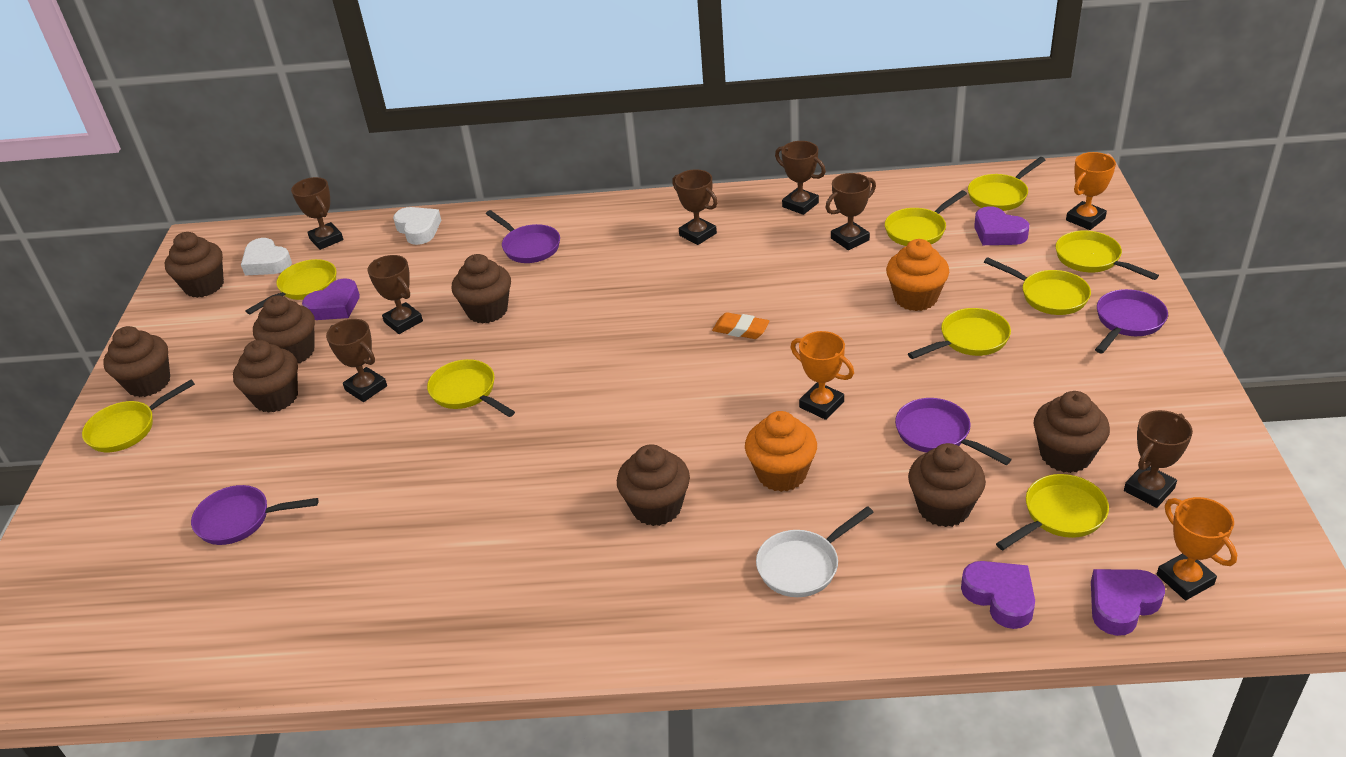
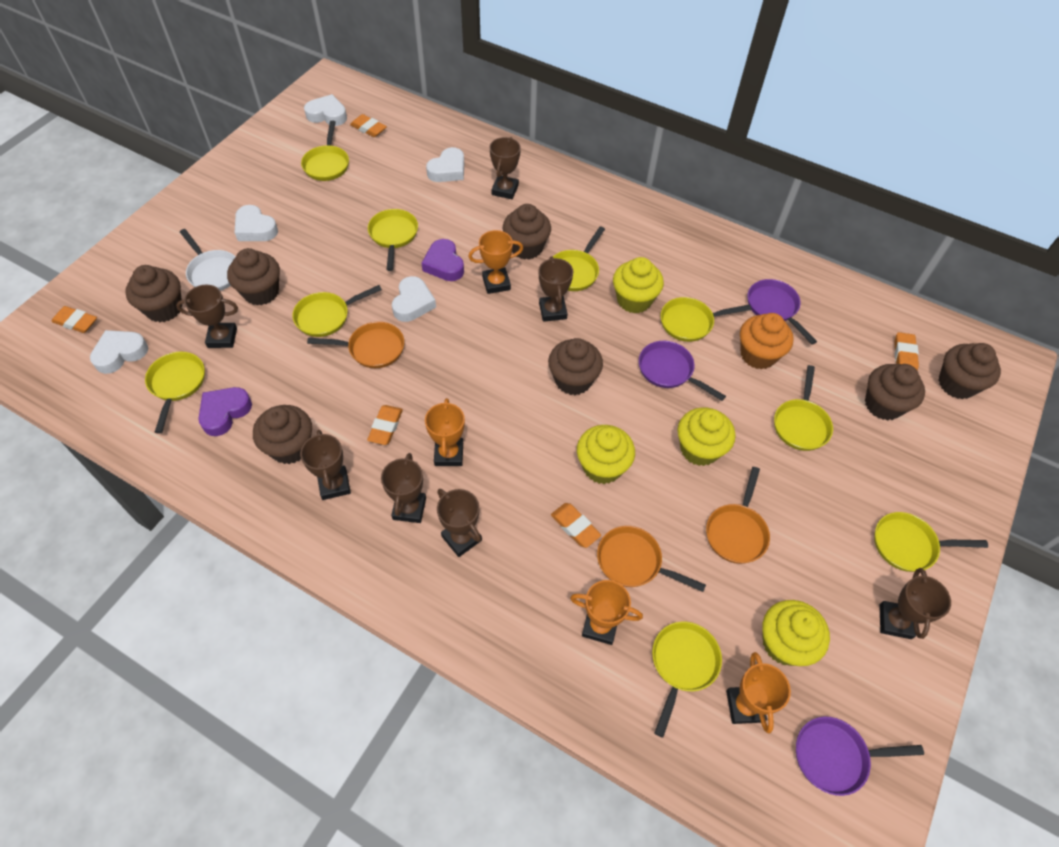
brown cupcake: 8 -> 7
orange cupcake: 2 -> 1
orange eraser: 1 -> 5
orange pan: 0 -> 3
orange trophy: 3 -> 4
purple heart: 4 -> 2
purple pan: 4 -> 3
white heart: 2 -> 5
yellow cupcake: 0 -> 4

